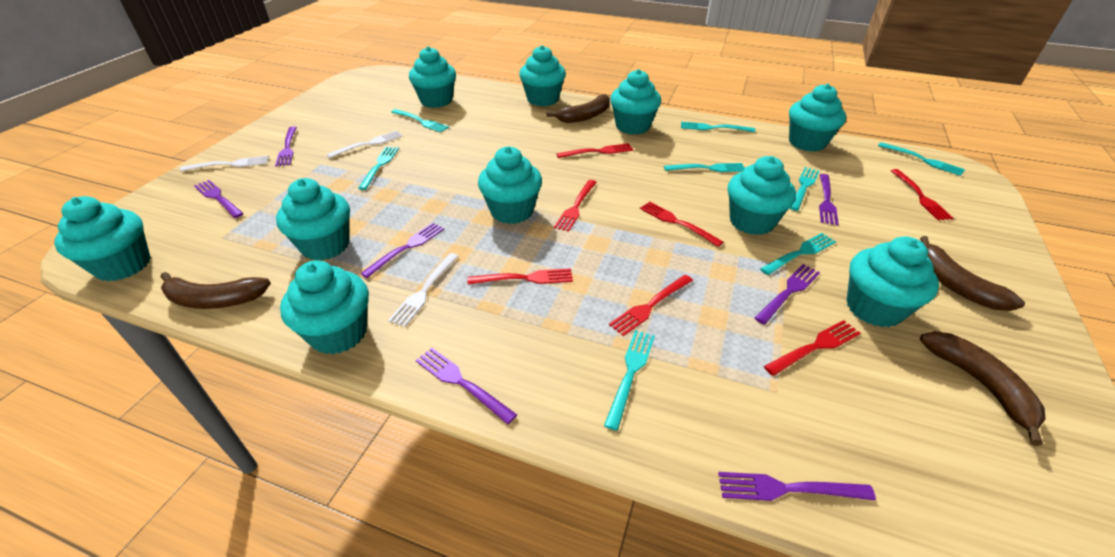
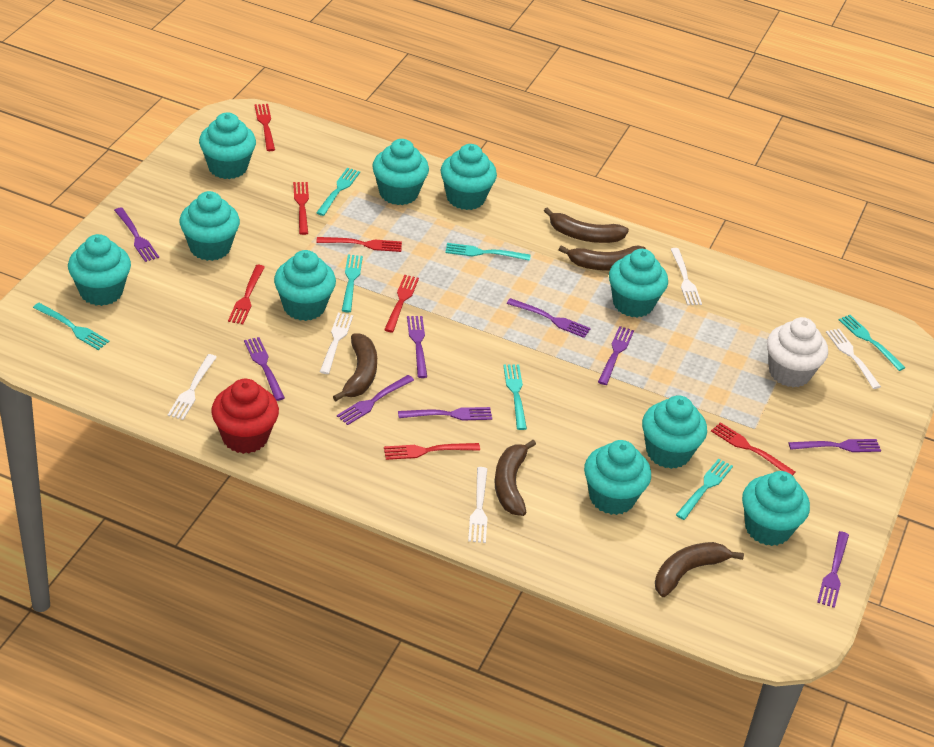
brown banana: 4 -> 5
purple fork: 7 -> 9
red cupcake: 0 -> 1
turquoise fork: 8 -> 7
white cupcake: 0 -> 1
white fork: 3 -> 5

